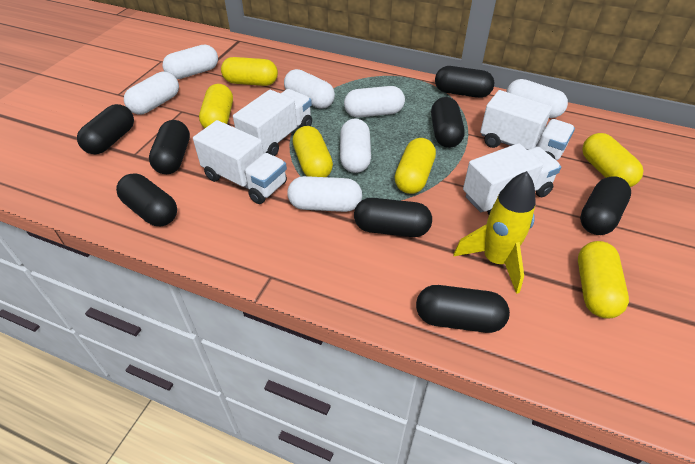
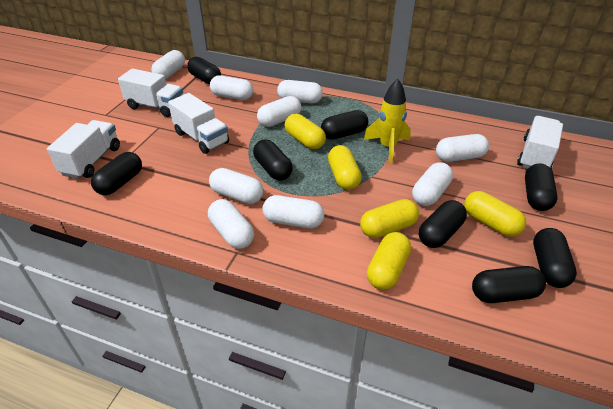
white capsule: 7 -> 9
yellow capsule: 6 -> 5

